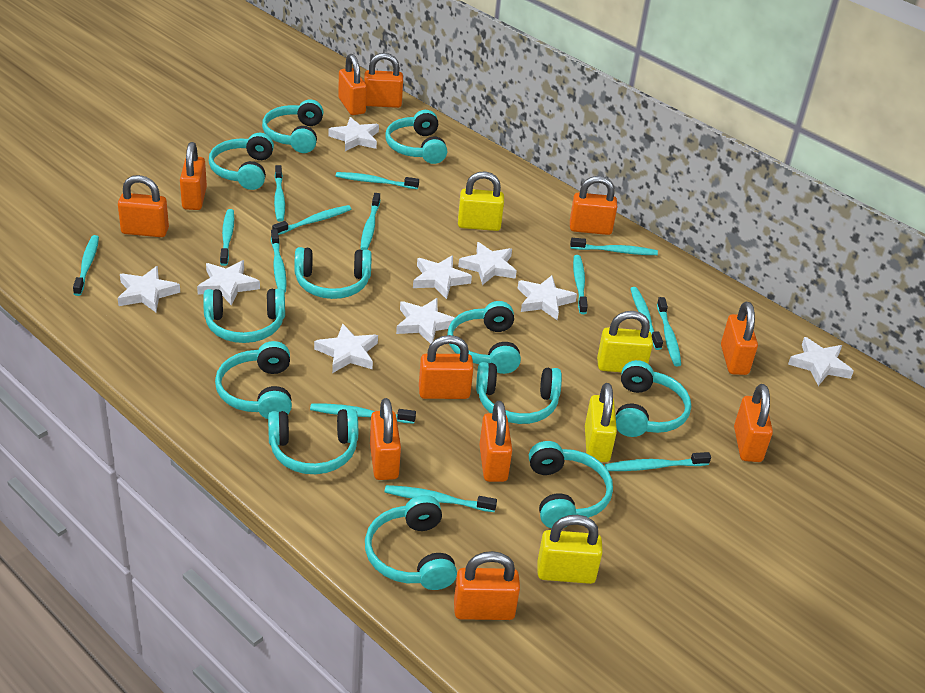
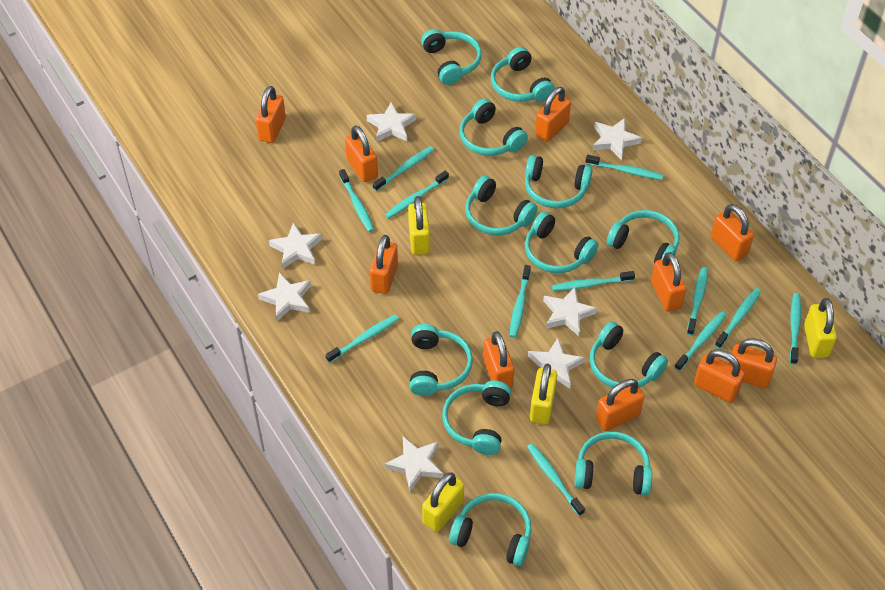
orange padlock: 11 -> 10
turquoise toothbrush: 14 -> 12
white star: 9 -> 7

